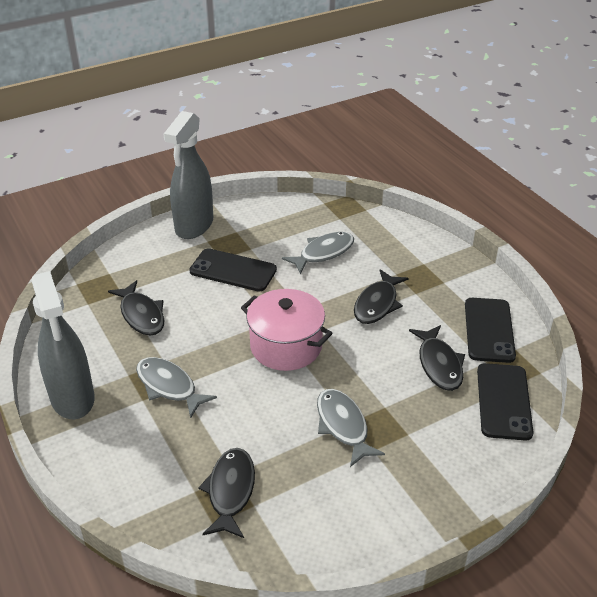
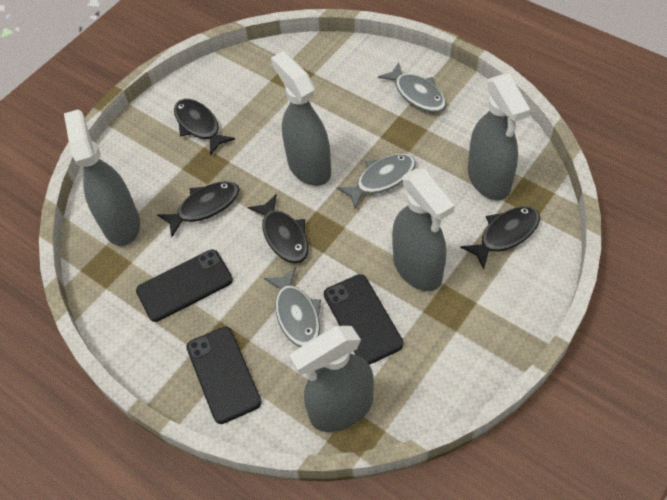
grey spray bottle: 2 -> 5
pink pot: 1 -> 0

